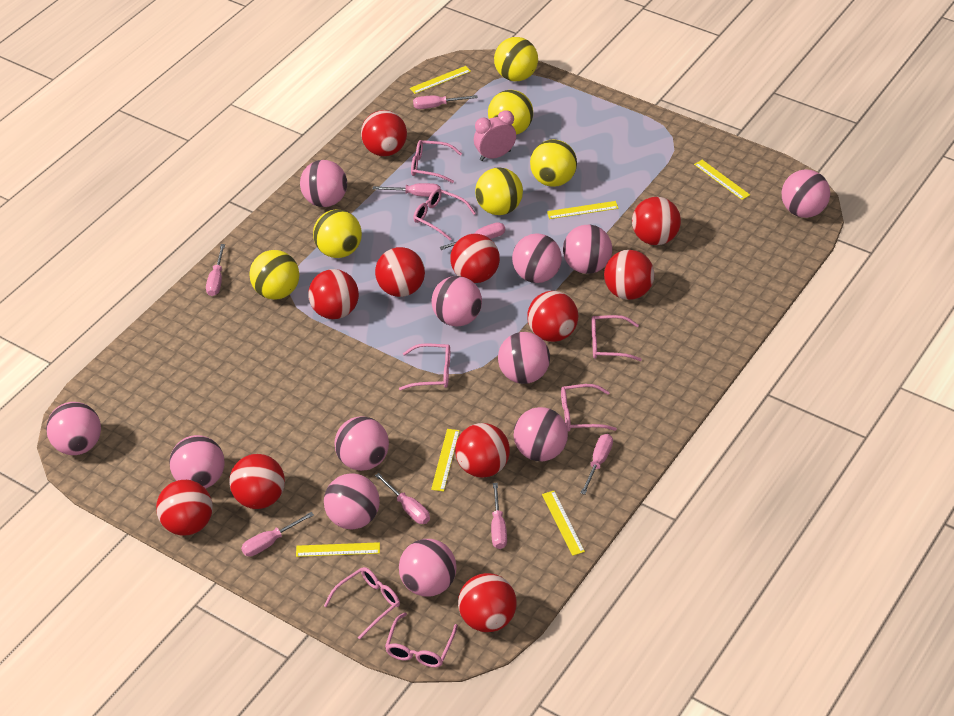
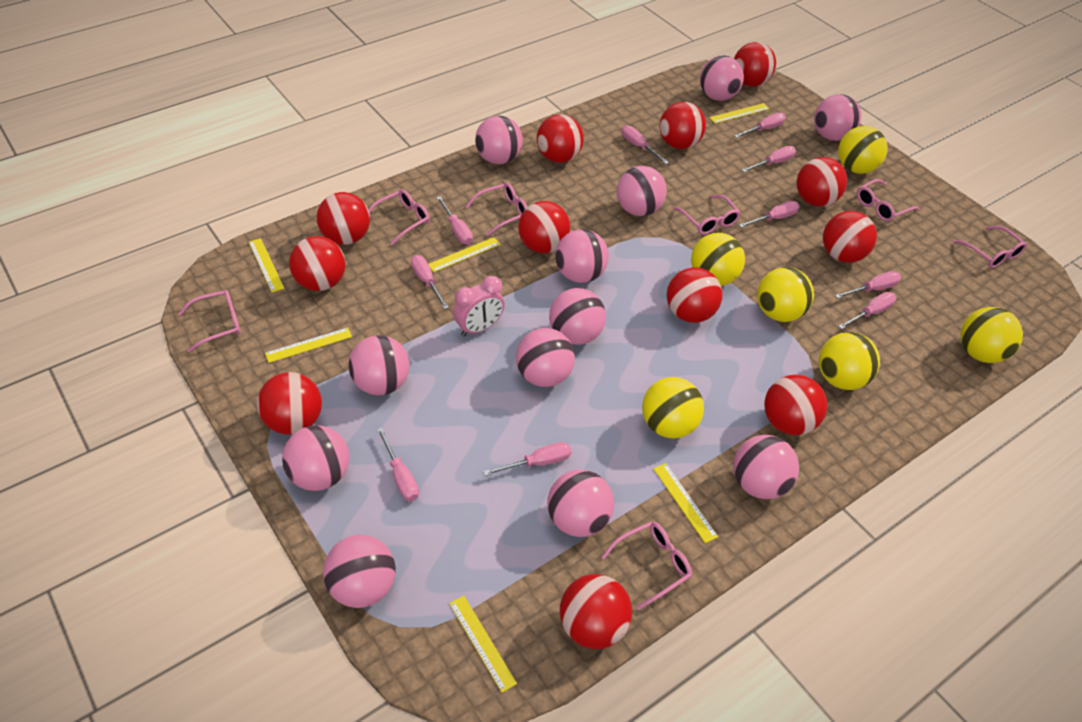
pink screwdriver: 8 -> 10
red ball: 11 -> 12

